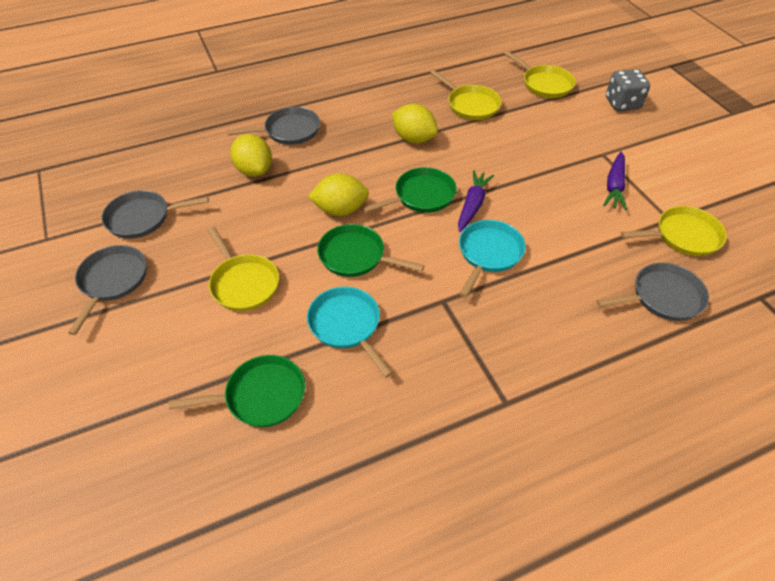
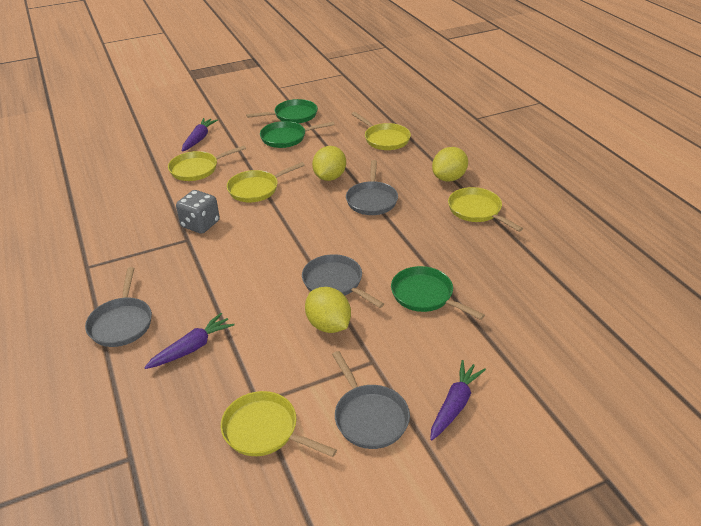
purple carrot: 2 -> 3
turquoise pan: 2 -> 0
yellow pan: 4 -> 5

